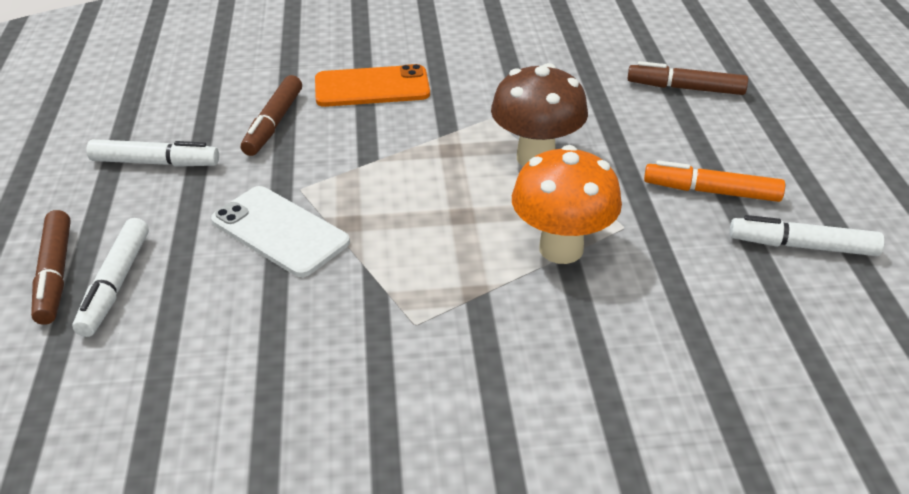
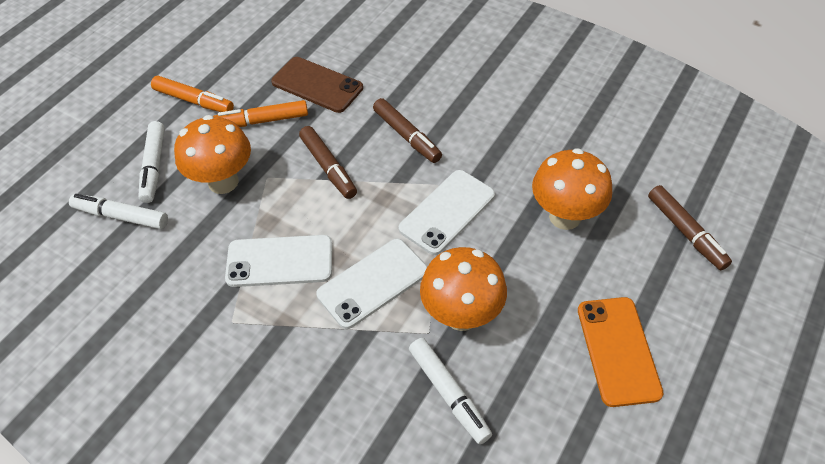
brown mushroom: 1 -> 0
brown phone: 0 -> 1
orange marker: 1 -> 2
orange mushroom: 1 -> 3
white phone: 1 -> 3

